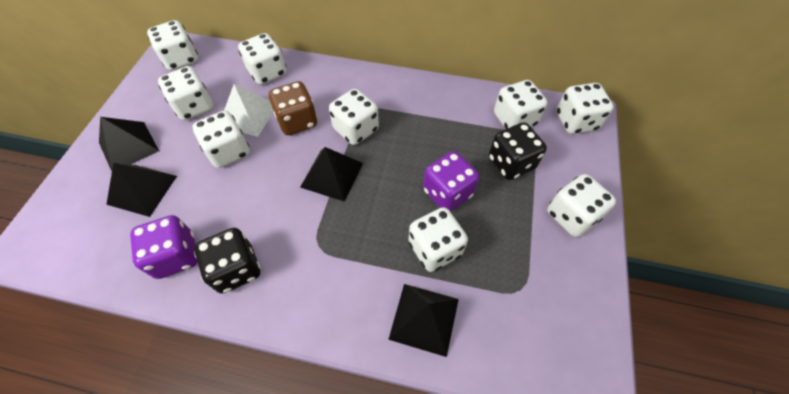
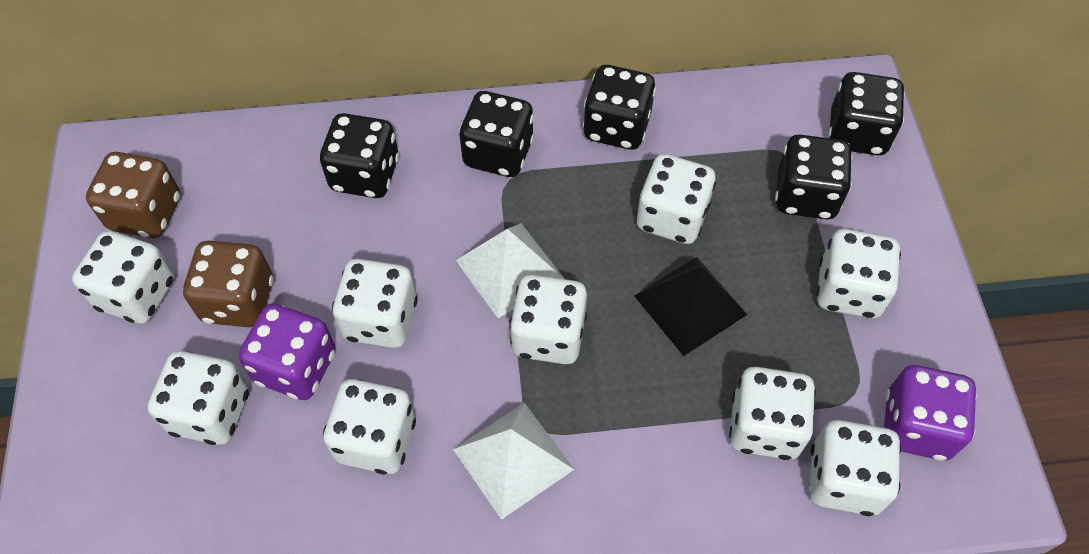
black dice: 2 -> 5
black pyramid: 4 -> 1
brown dice: 1 -> 2
white pyramid: 1 -> 2

